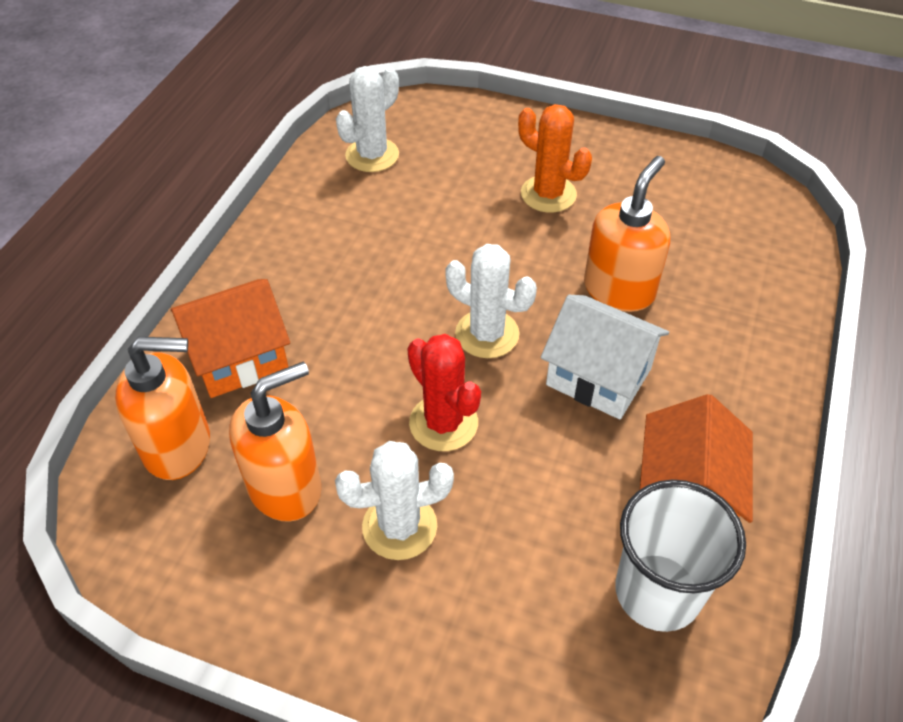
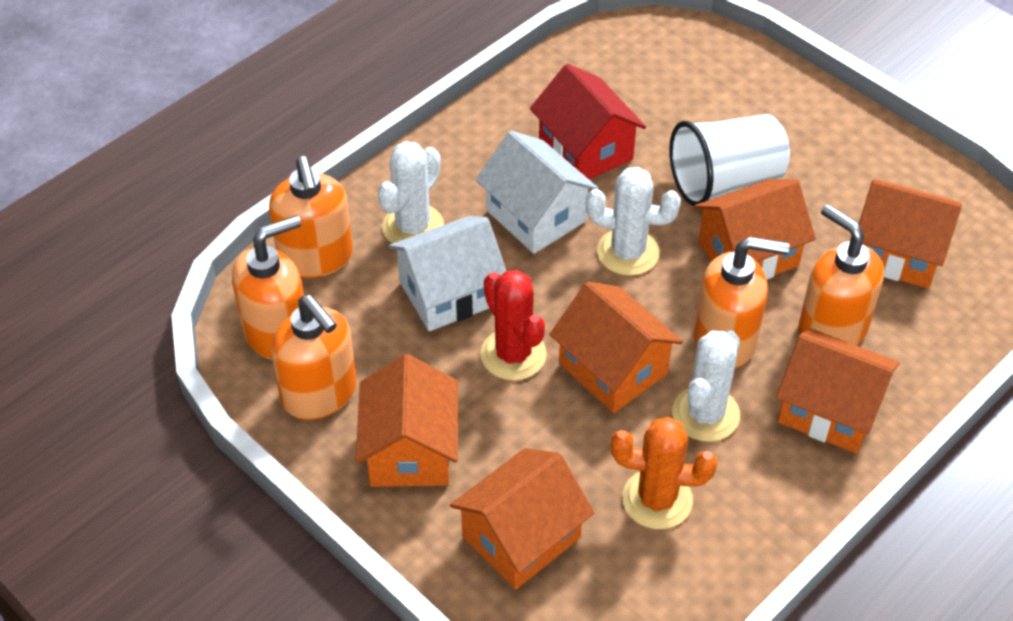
orange house: 2 -> 6
orange soap dispenser: 3 -> 5
red house: 0 -> 1
white house: 1 -> 2

